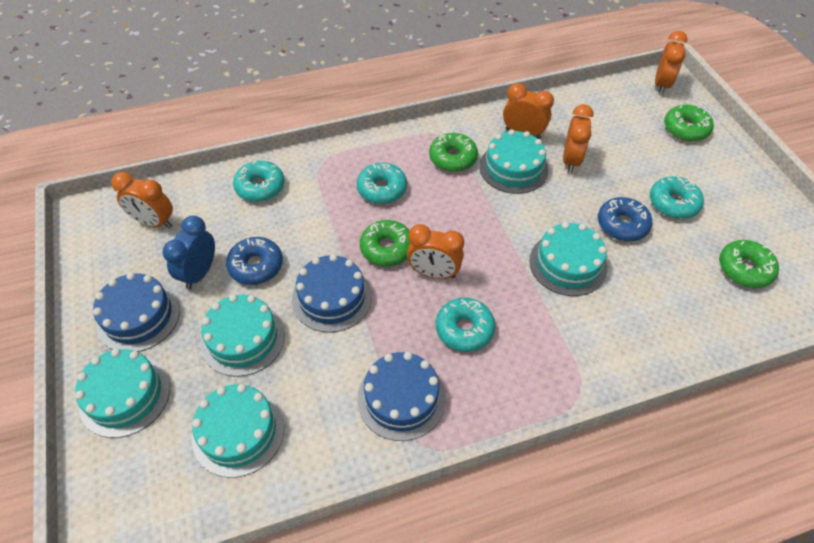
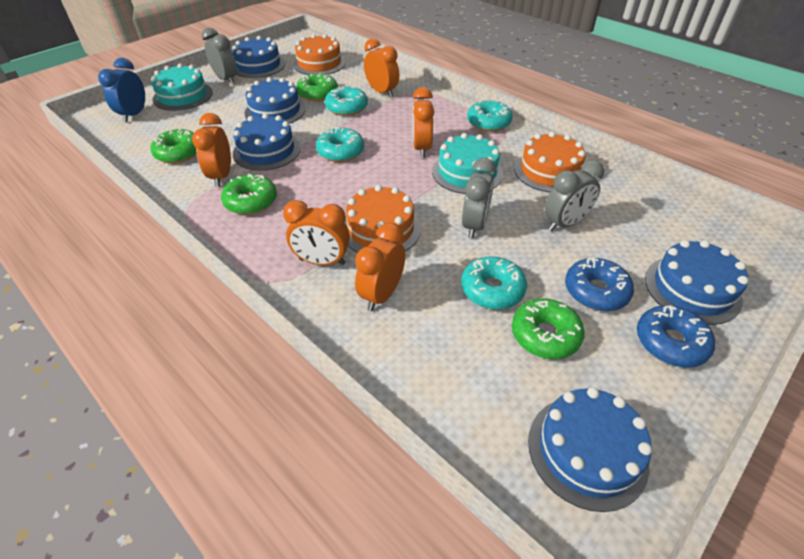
blue cake: 3 -> 5
grey clock: 0 -> 3
orange cake: 0 -> 3
turquoise cake: 5 -> 2

